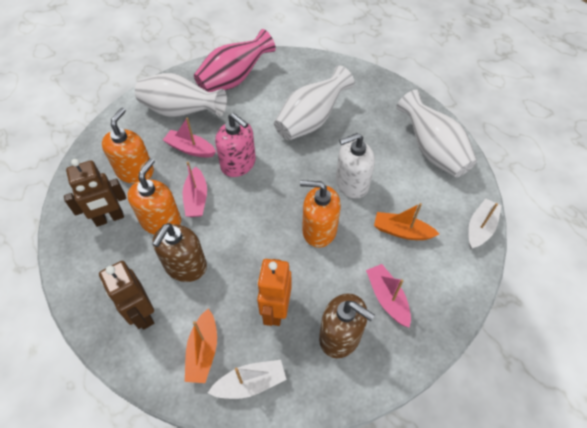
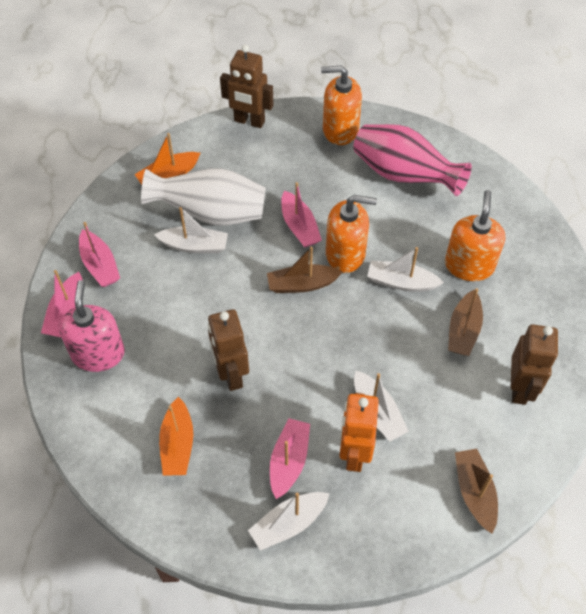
brown boat: 0 -> 3
brown robot: 2 -> 3
brown soap dispenser: 2 -> 0
pink boat: 3 -> 4
white boat: 2 -> 4
white soap dispenser: 1 -> 0
white vase: 3 -> 1

